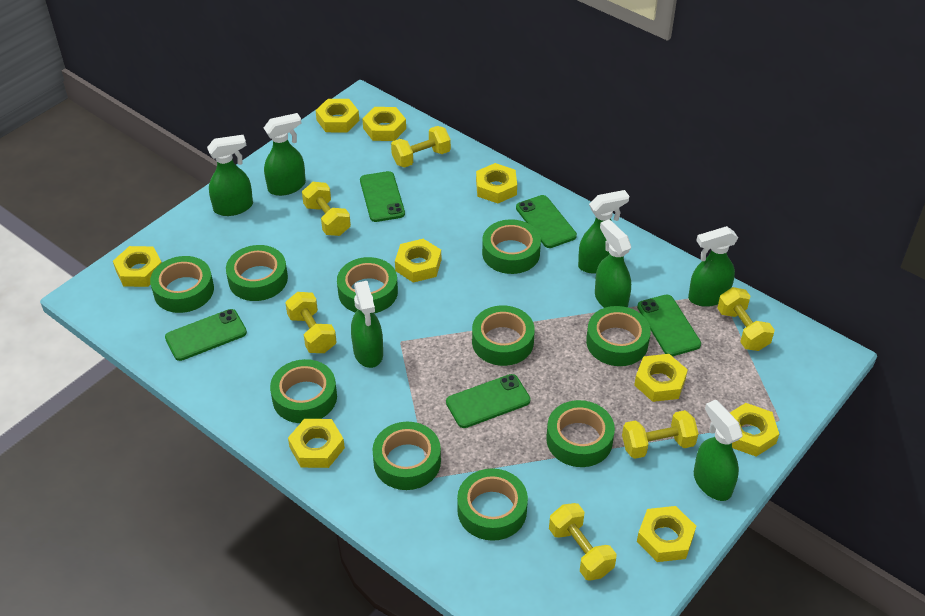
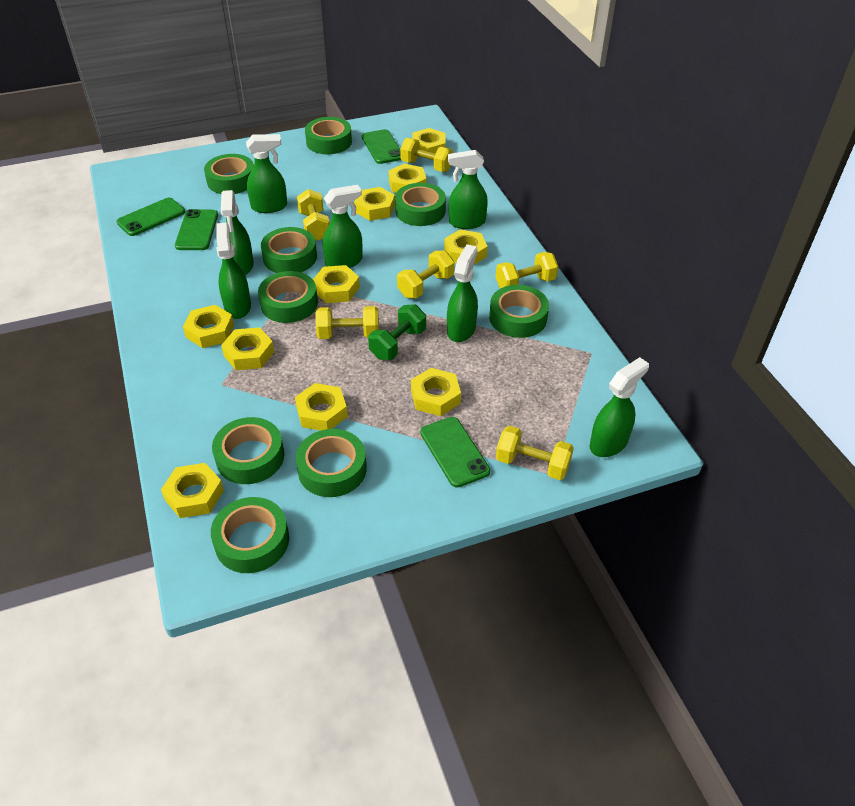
green dumbbell: 0 -> 1
green phone: 5 -> 4
green tape: 10 -> 9
yellow nut: 9 -> 10

